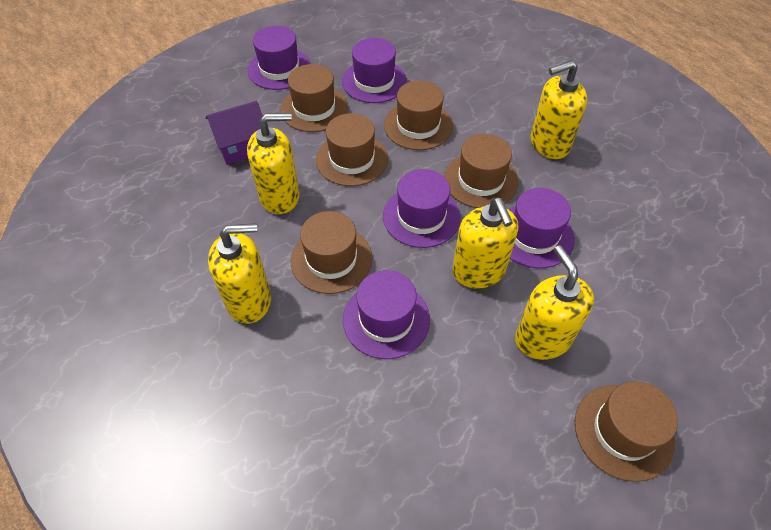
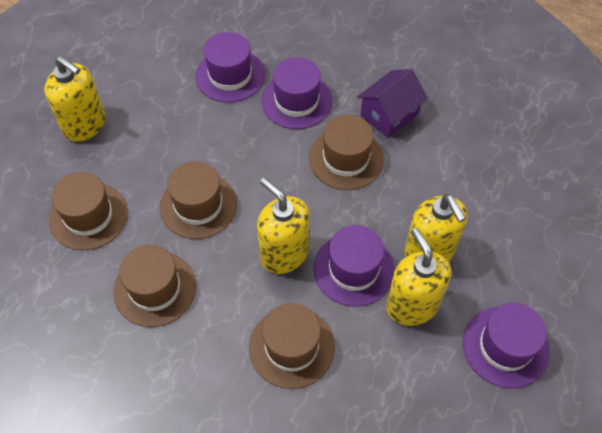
brown hat: 6 -> 5
purple hat: 5 -> 4
yellow soap dispenser: 5 -> 4

